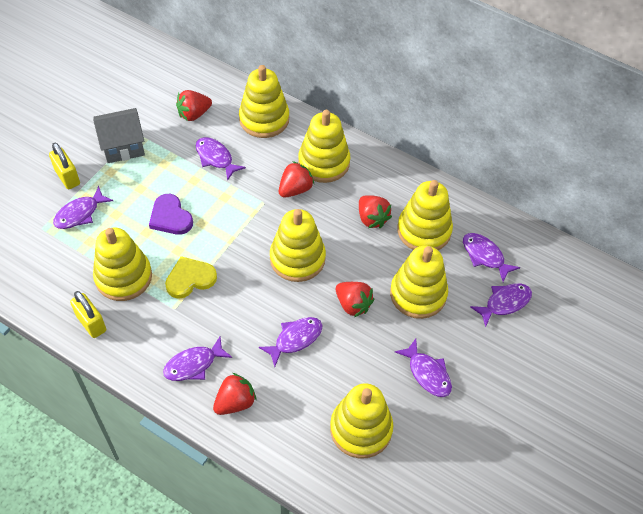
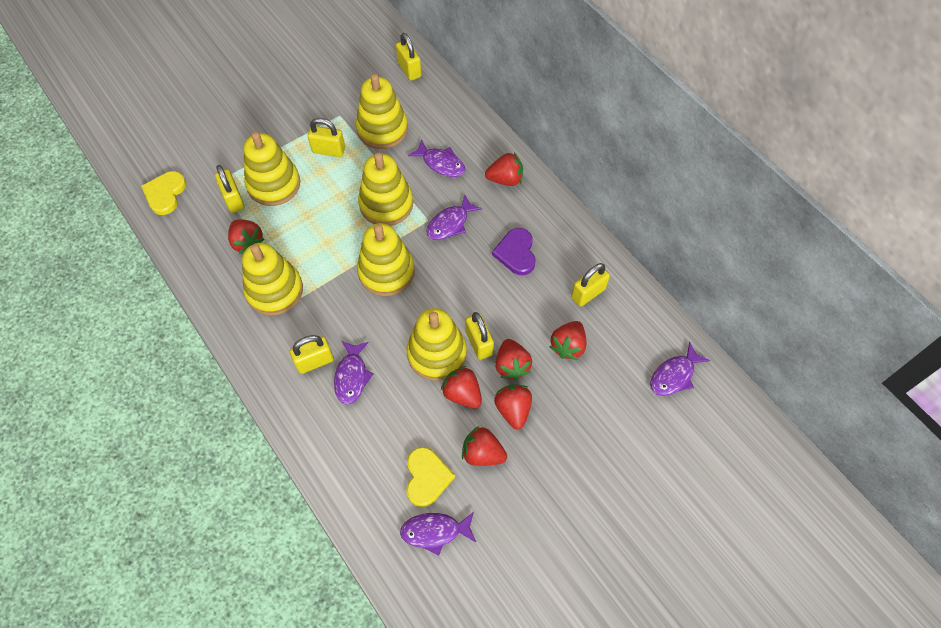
grey house: 1 -> 0
purple fish: 7 -> 5
red strawberry: 5 -> 7
yellow heart: 1 -> 2
yellow padlock: 2 -> 6
yellow stacking toy: 7 -> 6

